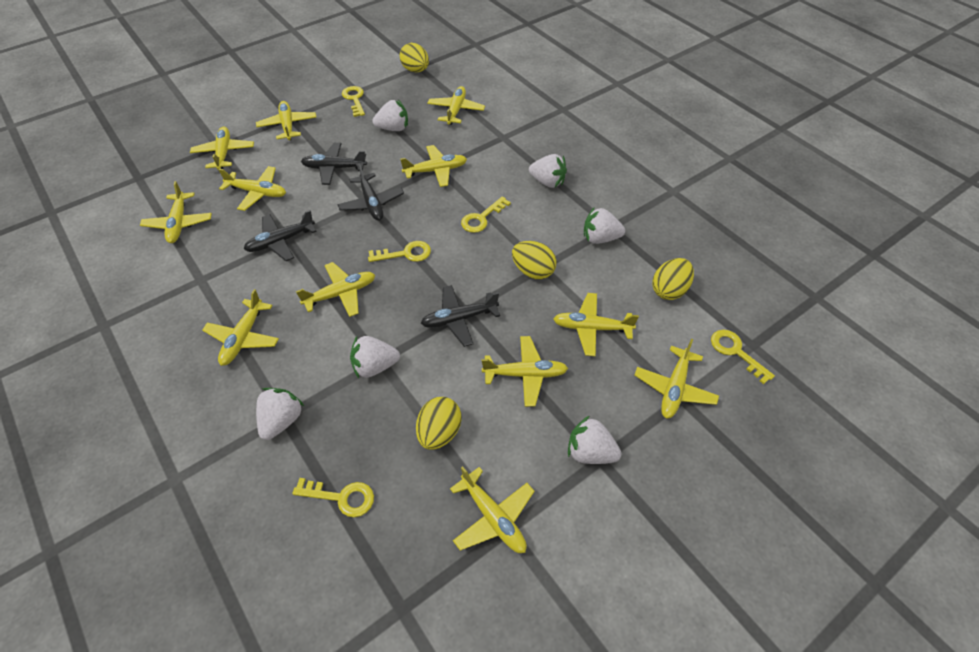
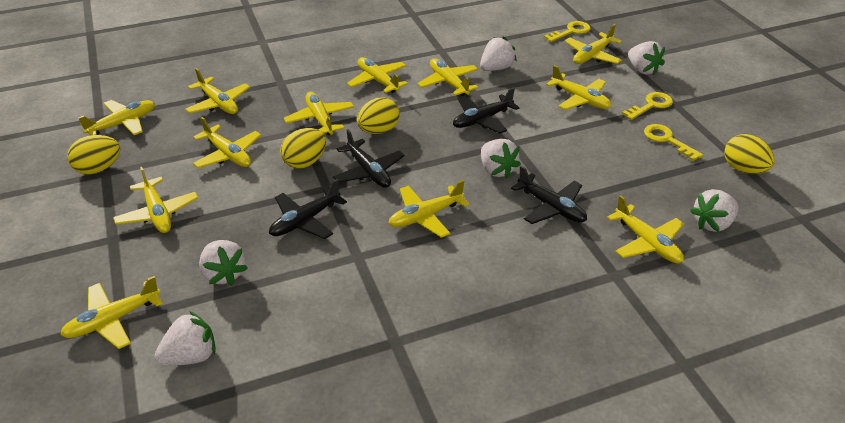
yellow key: 5 -> 3

